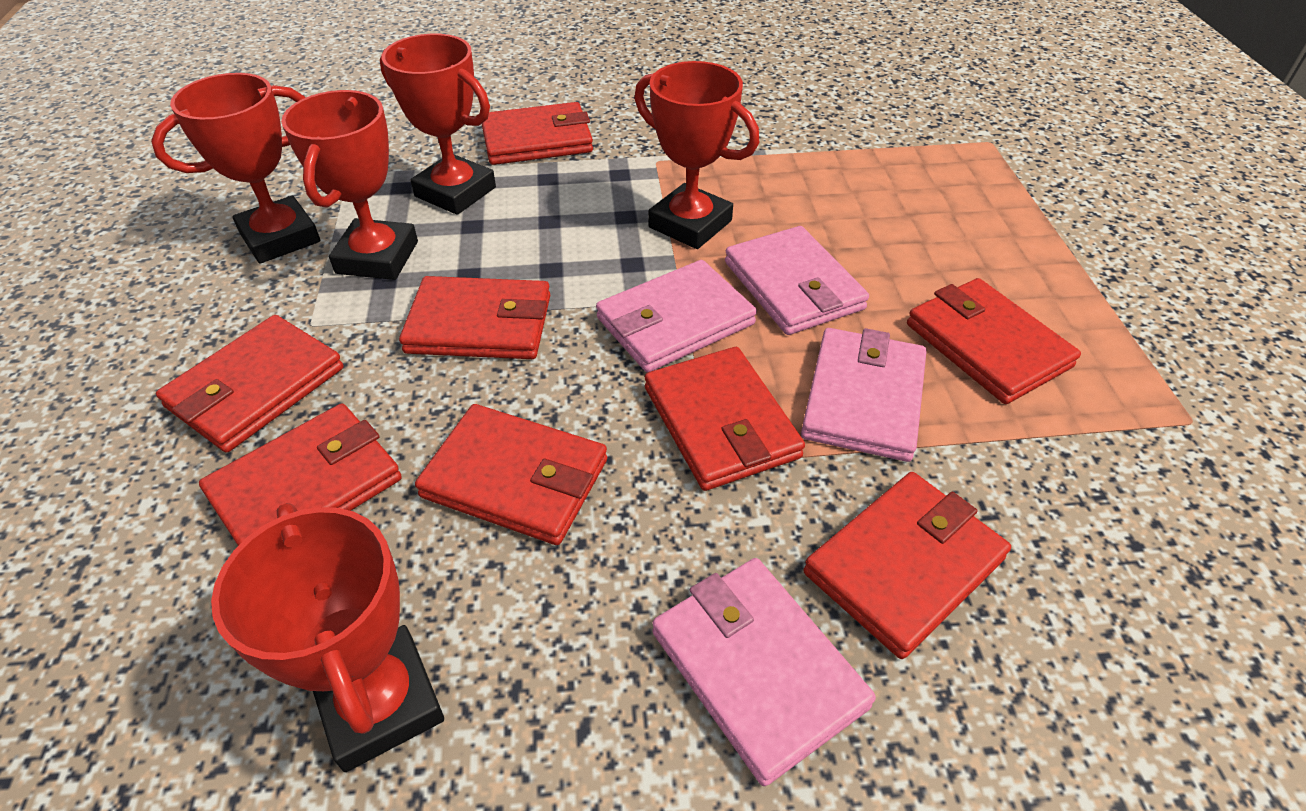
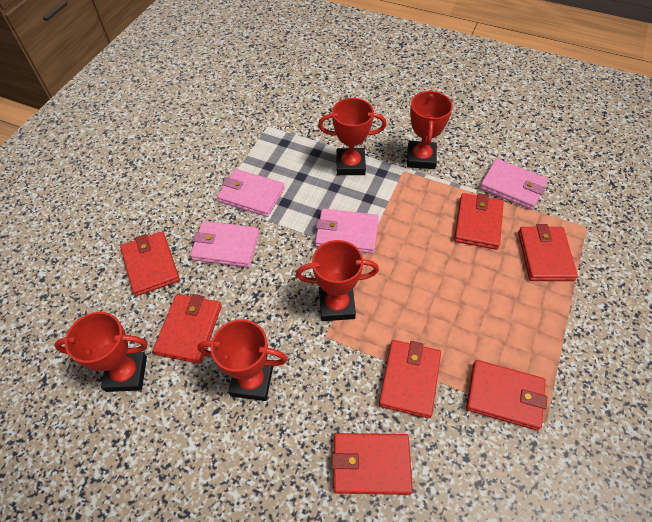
red wallet: 8 -> 7

